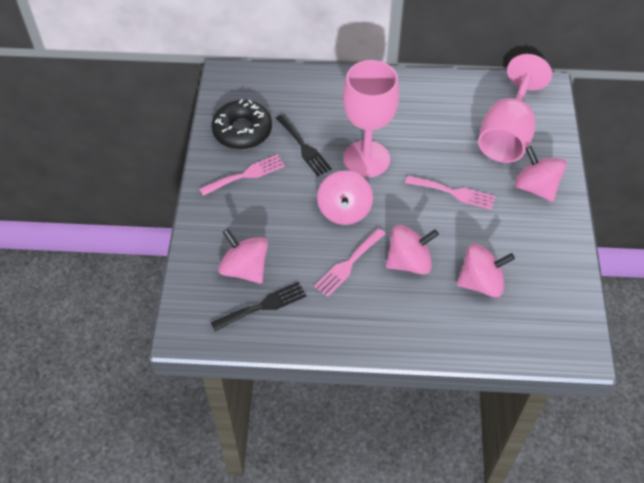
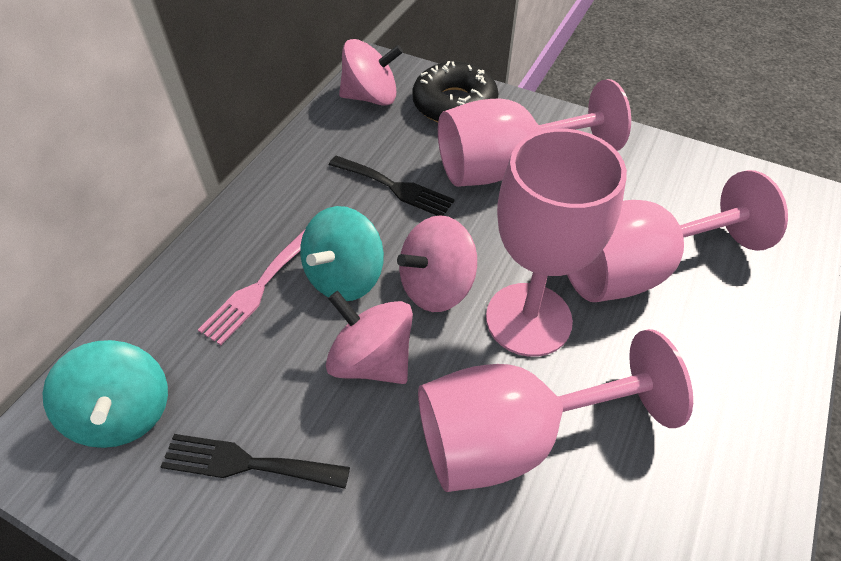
pink fork: 3 -> 1
pink goblet: 2 -> 4
pink spinning top: 5 -> 3
turquoise spinning top: 0 -> 2

